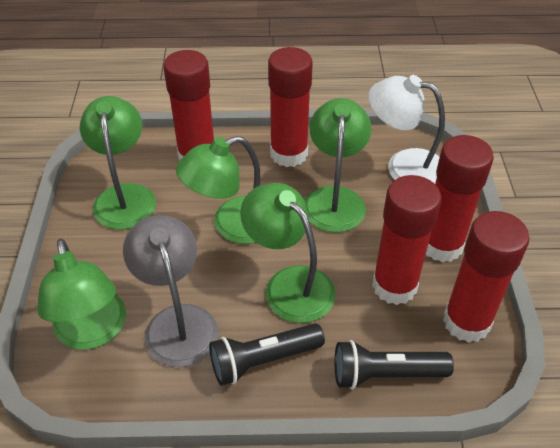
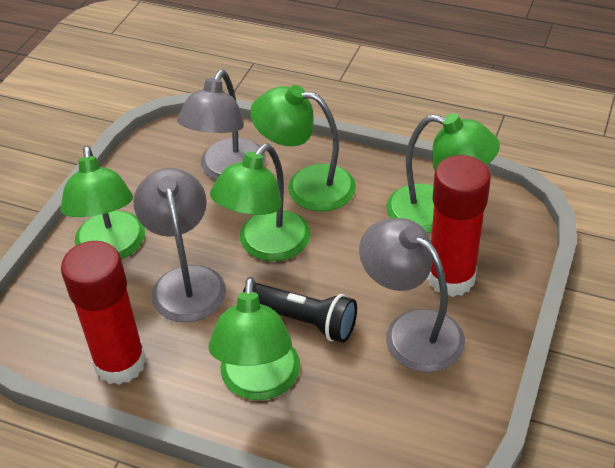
black flashlight: 2 -> 1
grey lamp: 1 -> 3
red glue stick: 5 -> 2
white lamp: 1 -> 0

